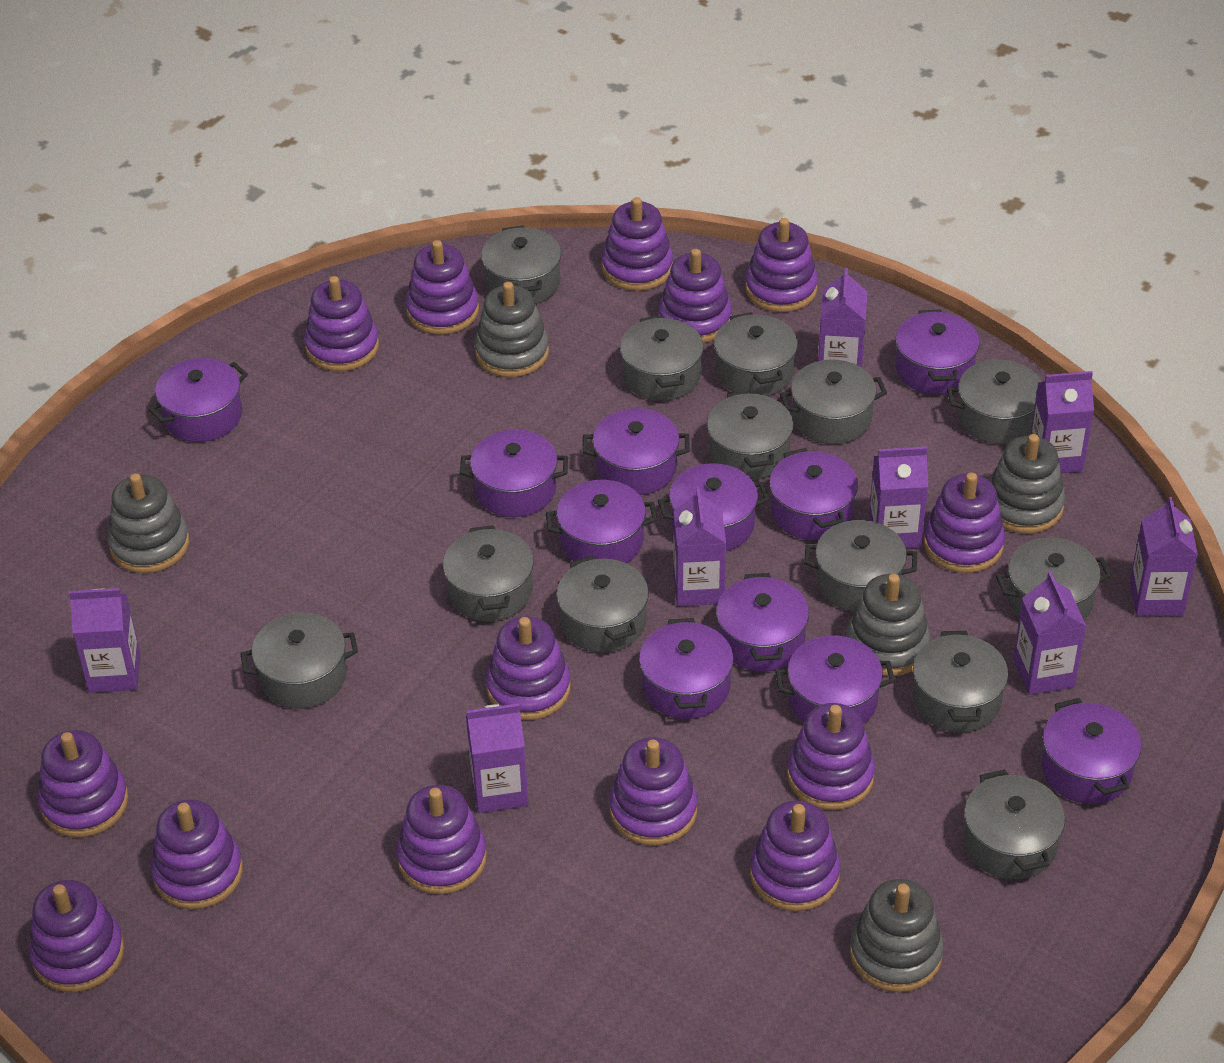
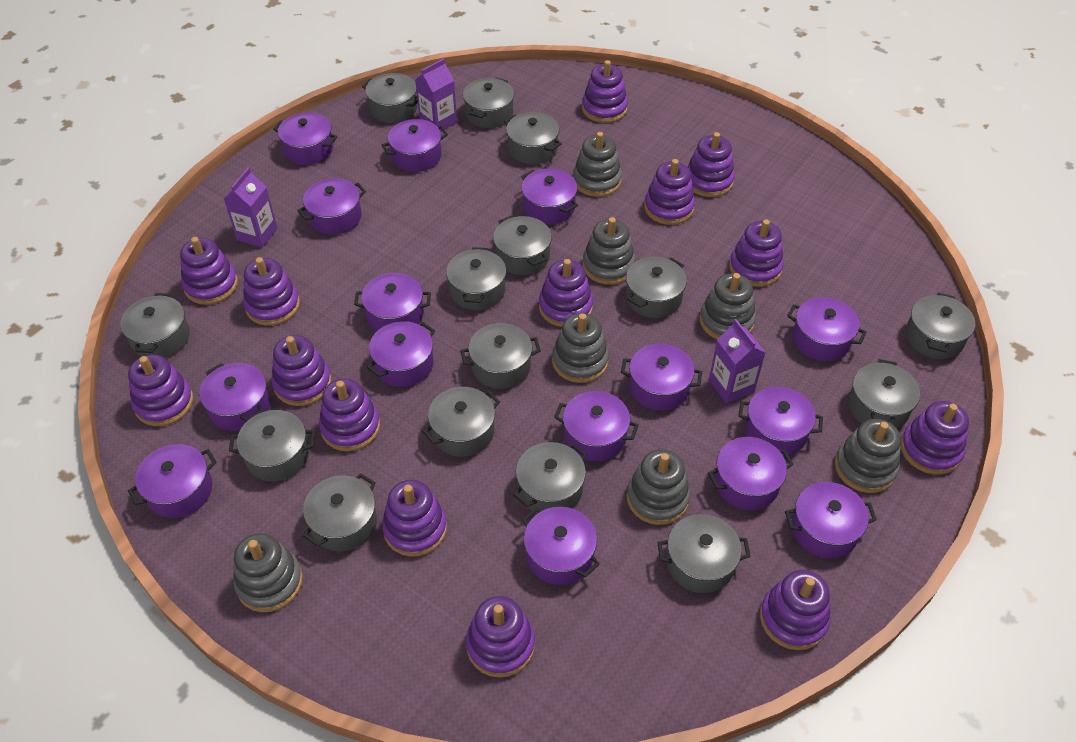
grey pot: 13 -> 15
grey stacking toy: 5 -> 7
purple carton: 8 -> 3
purple pot: 11 -> 15

